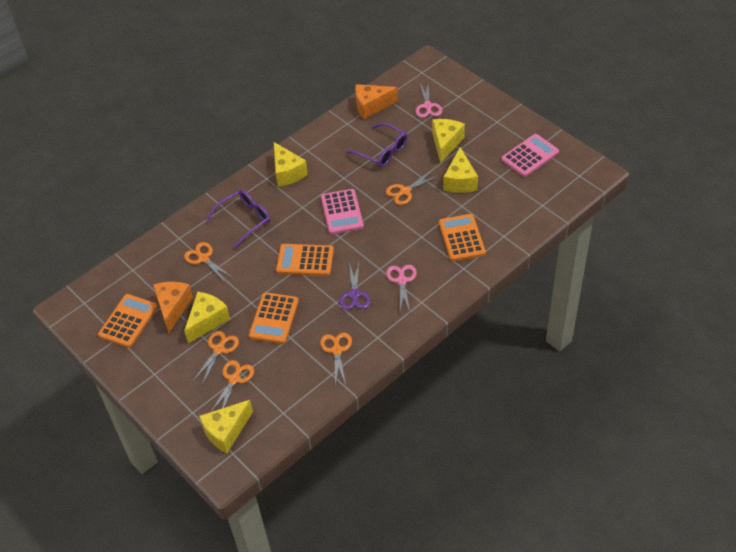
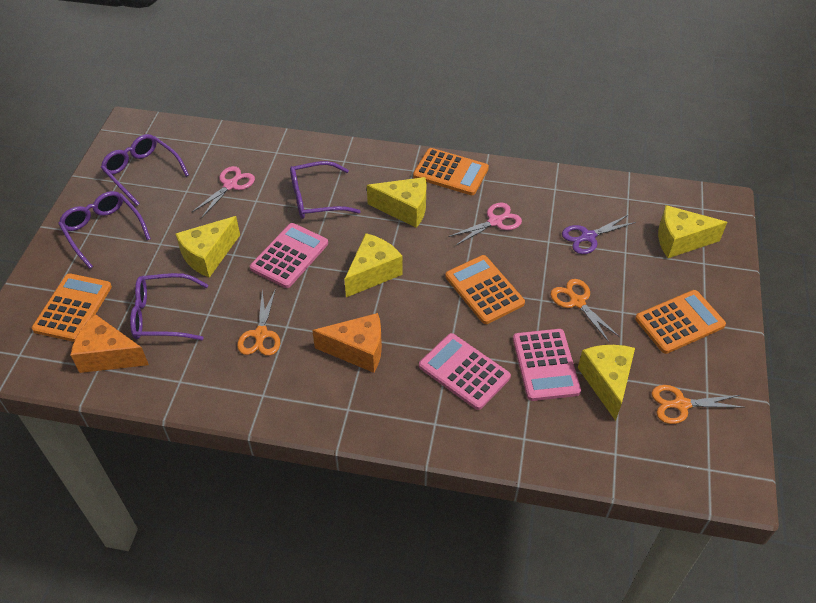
orange scissors: 5 -> 3
pink calculator: 2 -> 3
purple glasses: 2 -> 4

